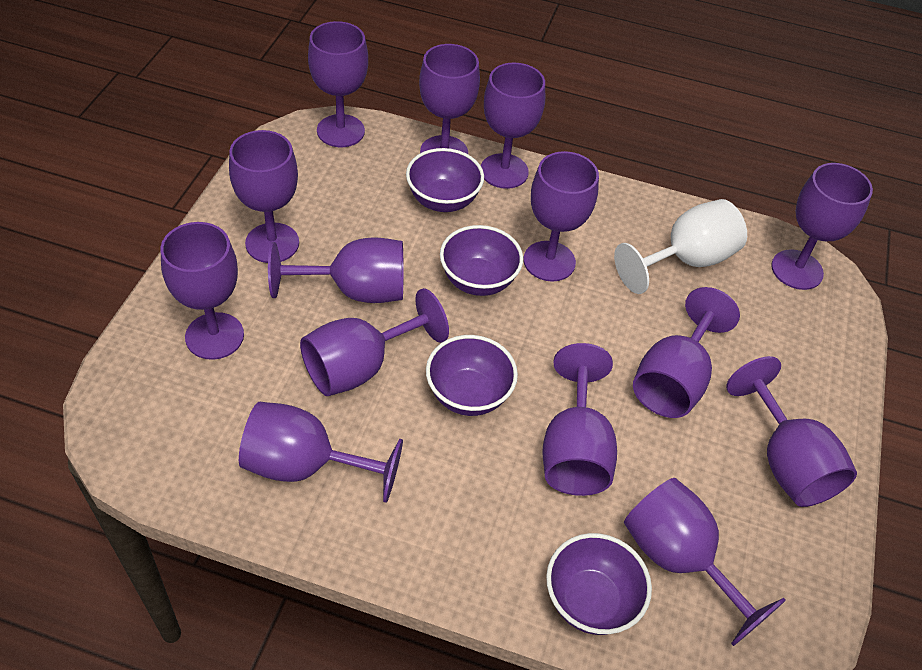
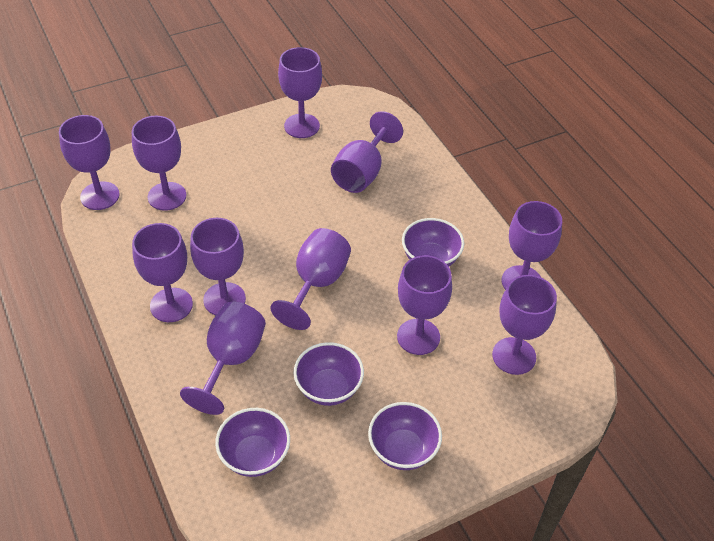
purple goblet: 14 -> 11
white goblet: 1 -> 0

